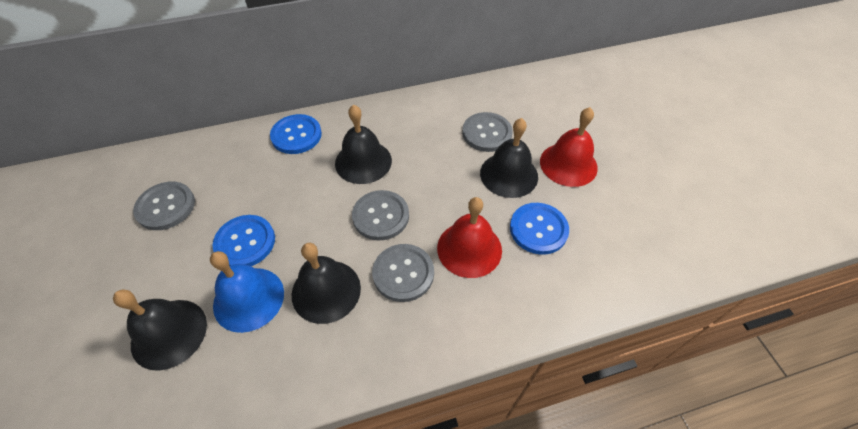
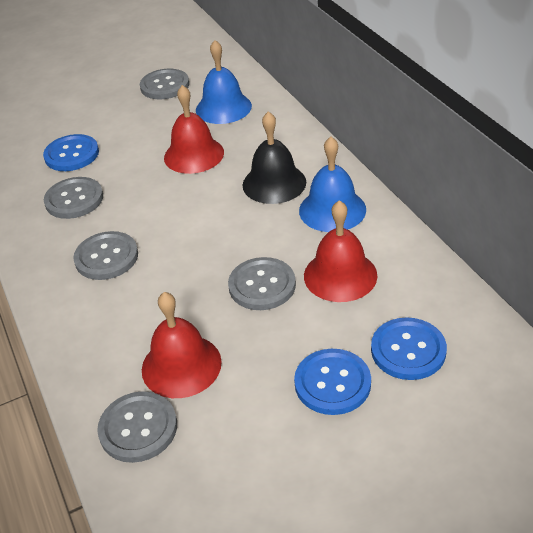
black bell: 4 -> 1
blue bell: 1 -> 2
grey button: 4 -> 5
red bell: 2 -> 3

